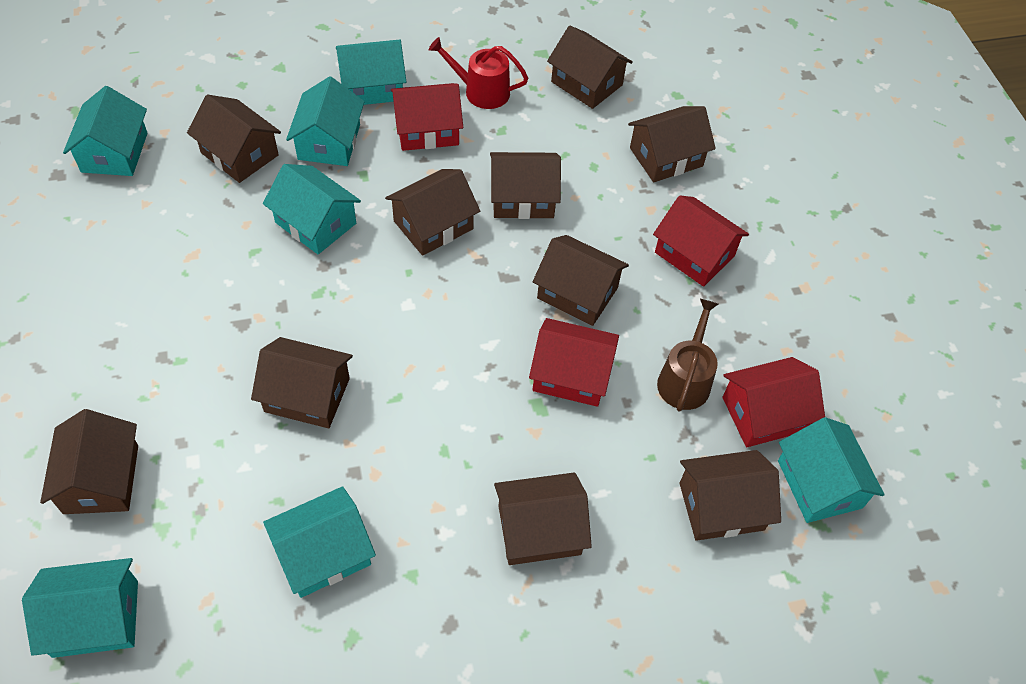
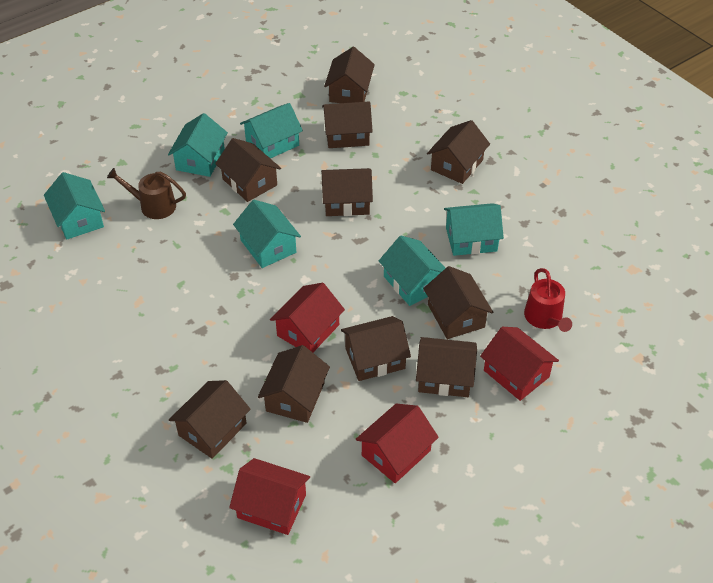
turquoise house: 7 -> 6

